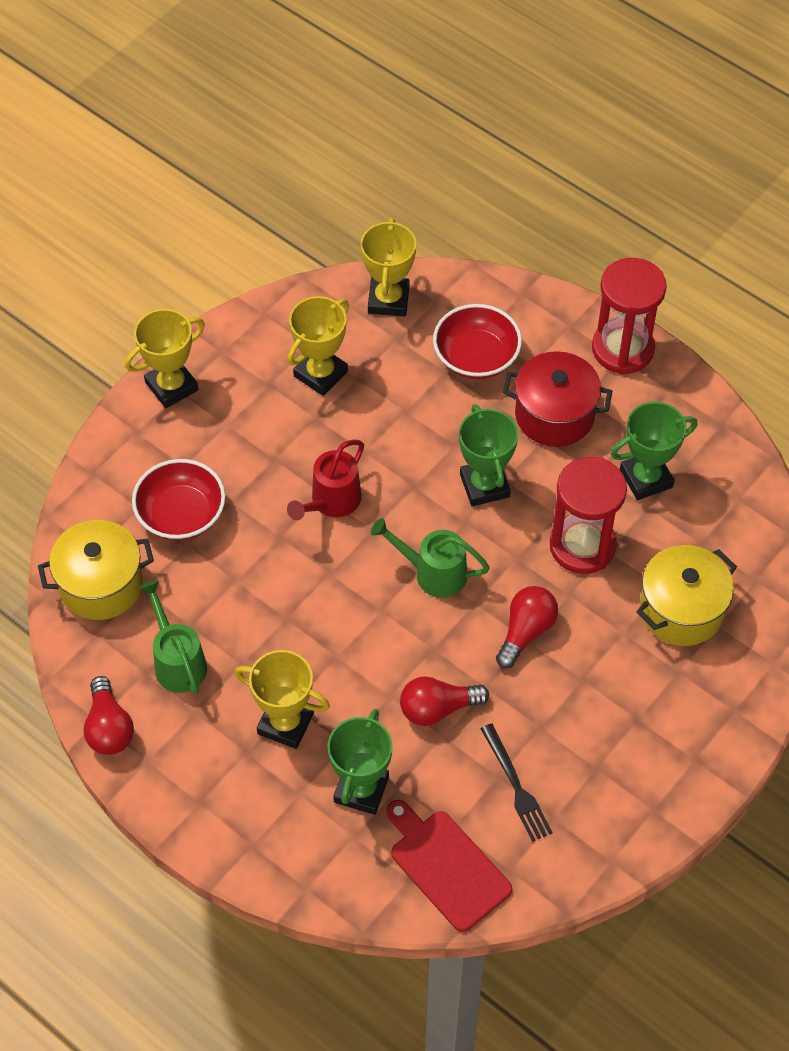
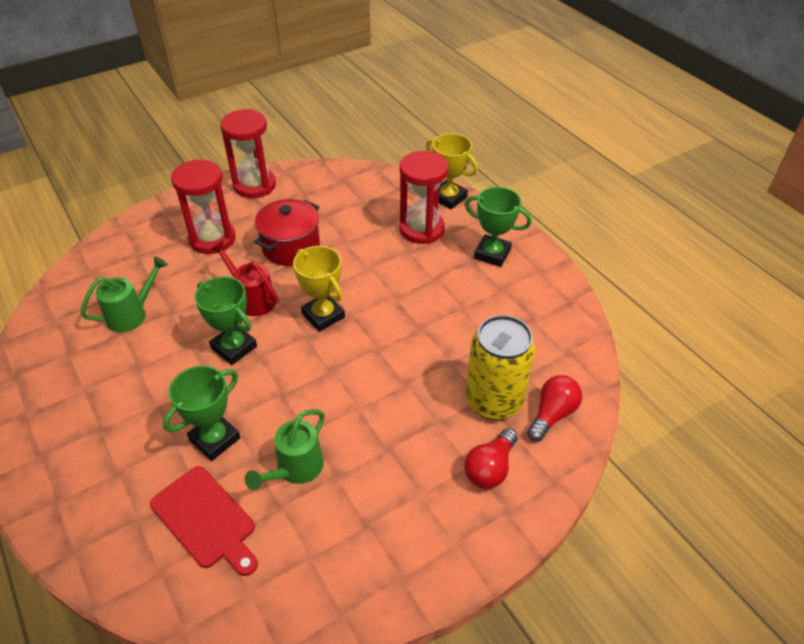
black fork: 1 -> 0
red bowl: 2 -> 0
red hourglass: 2 -> 3
red light bulb: 3 -> 2
yellow can: 0 -> 1
yellow pot: 2 -> 0
yellow trophy: 4 -> 2

